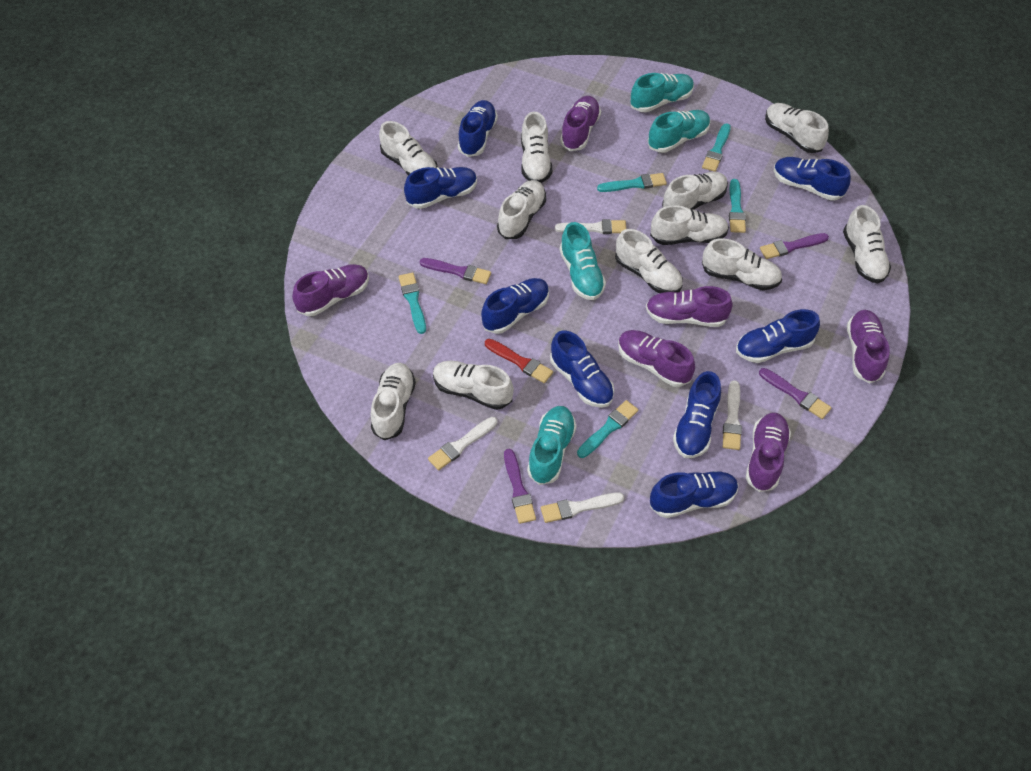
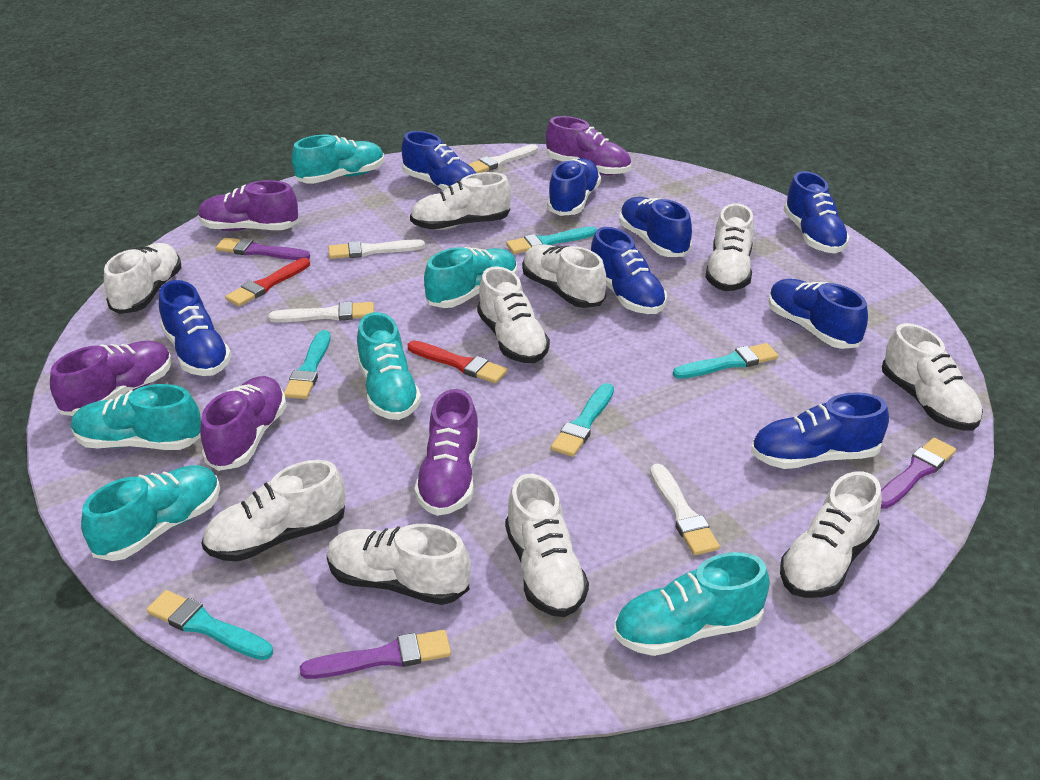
purple brush: 4 -> 3
purple shoe: 6 -> 5
red brush: 1 -> 2
turquoise shoe: 4 -> 6
white shoe: 11 -> 10

